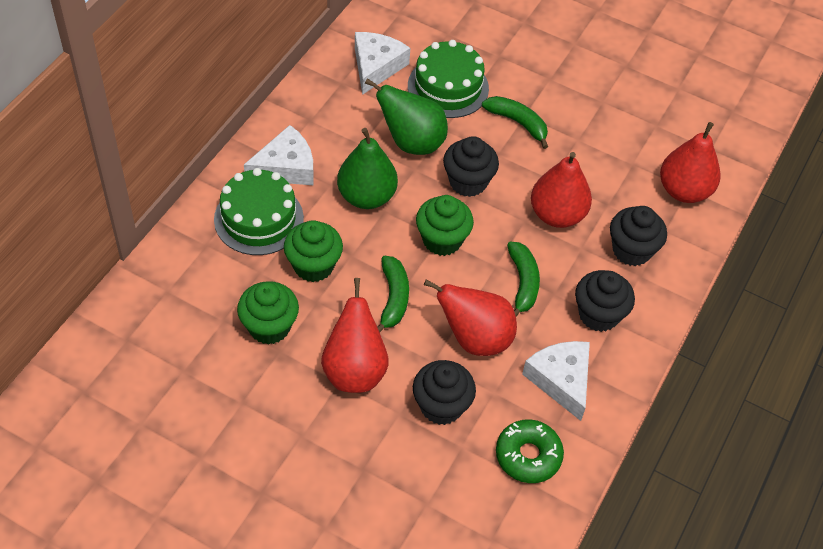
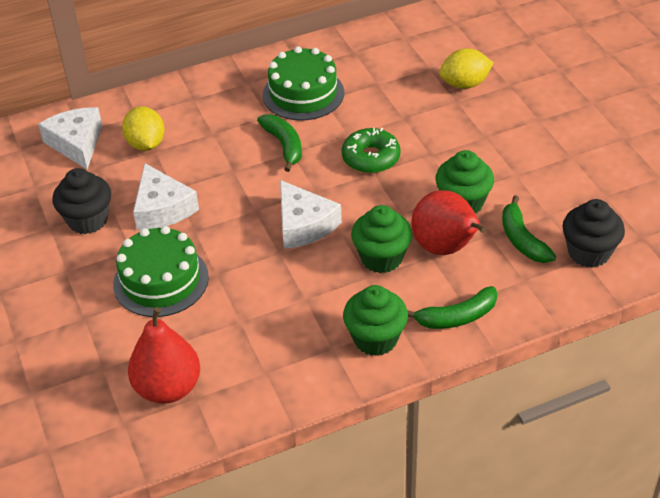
black cupcake: 4 -> 2
green pear: 2 -> 0
red pear: 4 -> 2
yellow lemon: 0 -> 2

